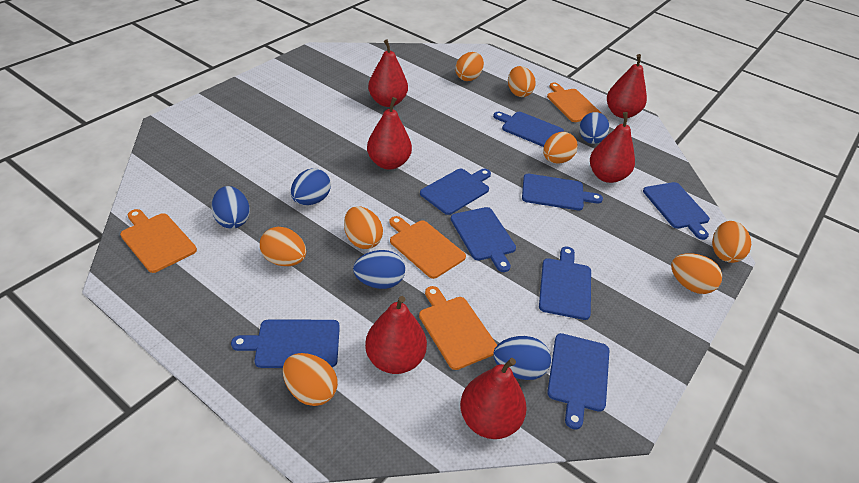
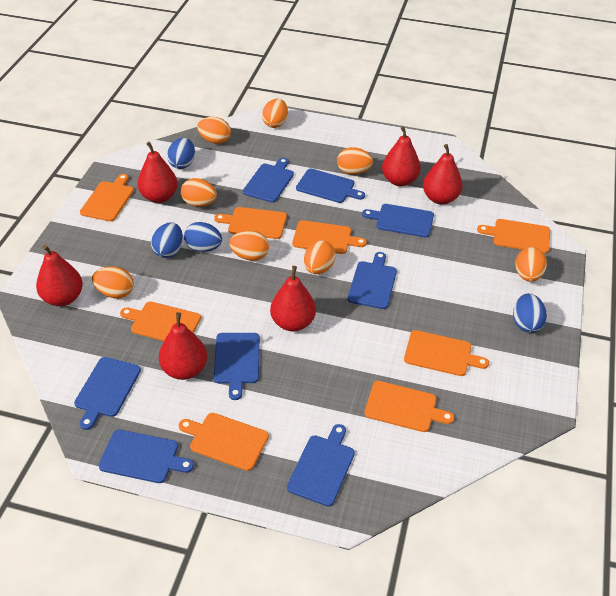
blue egg: 5 -> 4
orange cutting board: 4 -> 8

